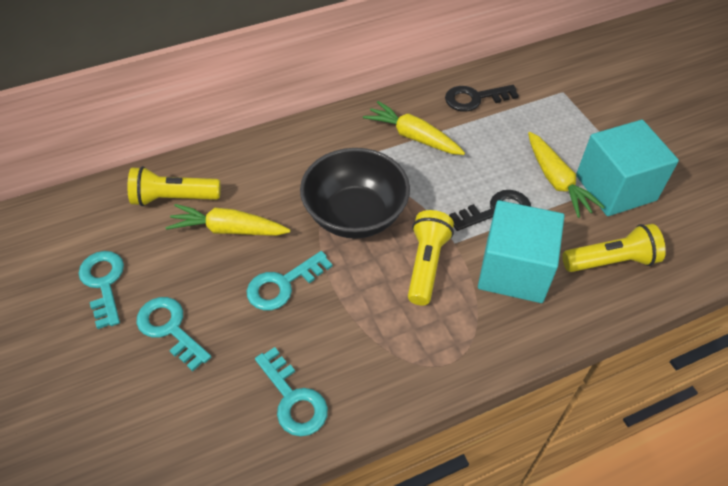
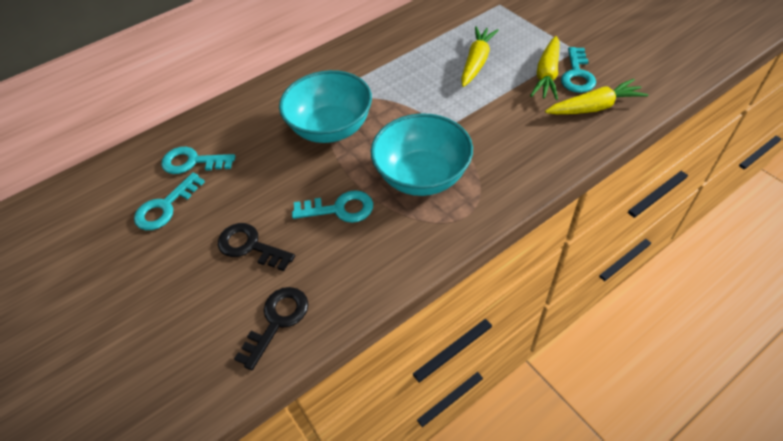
black bowl: 1 -> 0
turquoise bowl: 0 -> 2
turquoise cube: 2 -> 0
yellow flashlight: 3 -> 0

